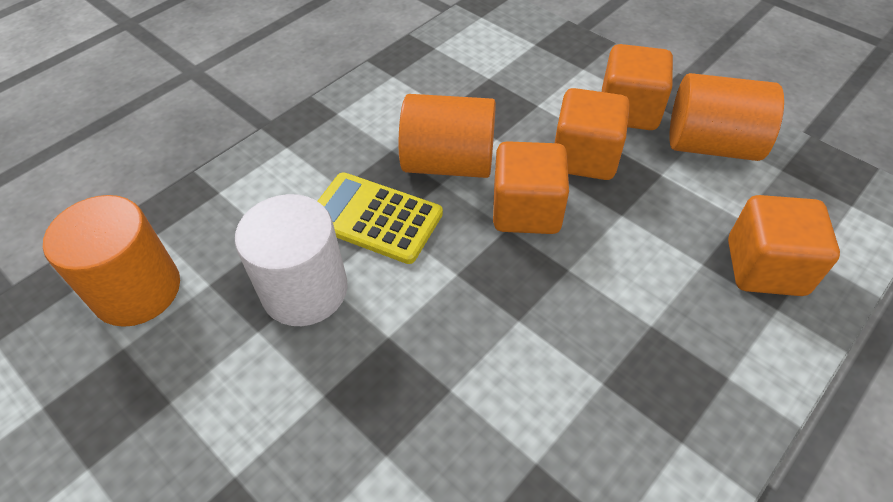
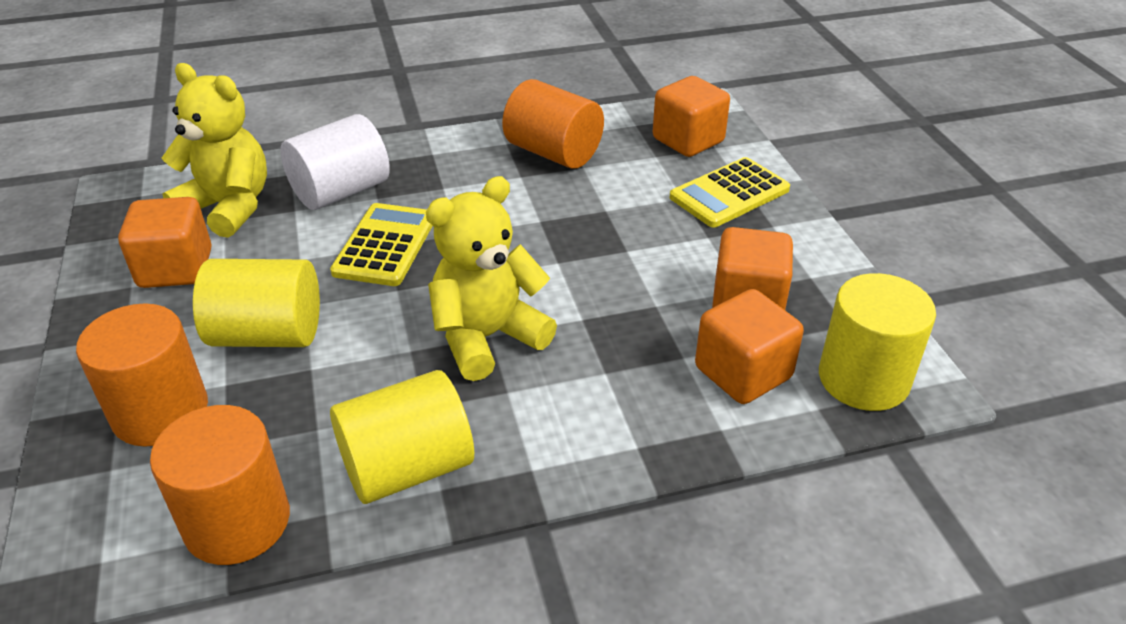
yellow calculator: 1 -> 2
yellow cylinder: 0 -> 3
yellow teddy bear: 0 -> 2

